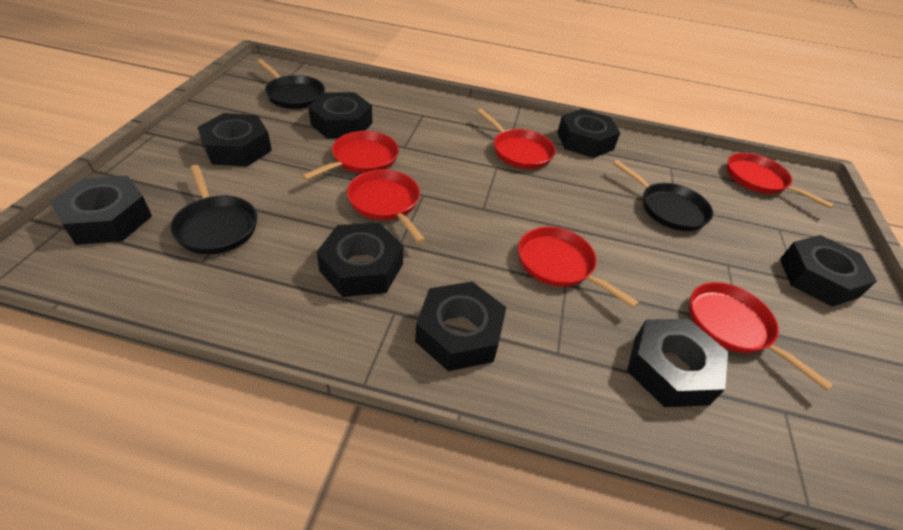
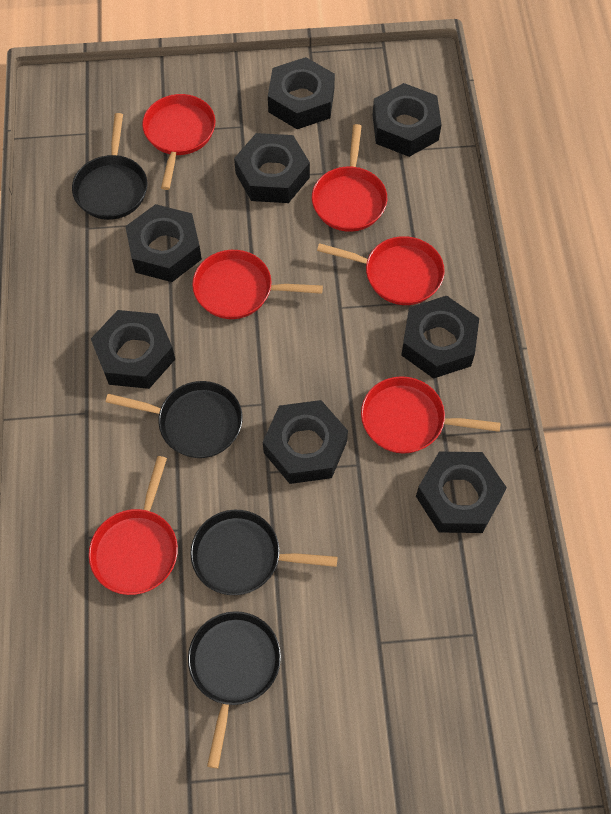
black pan: 3 -> 4

